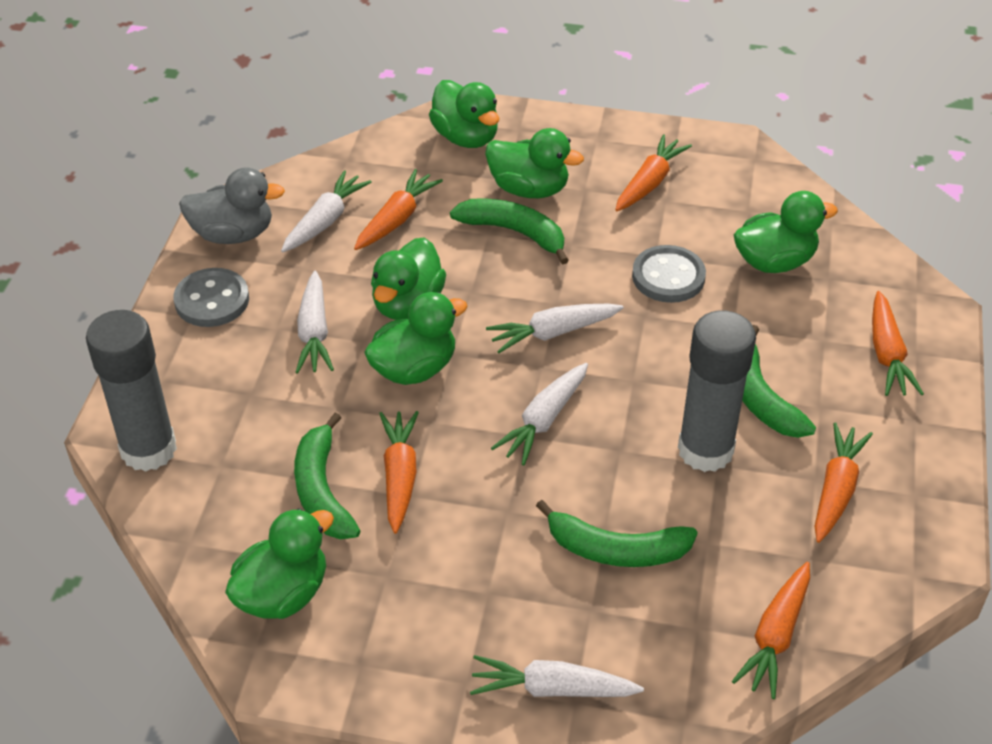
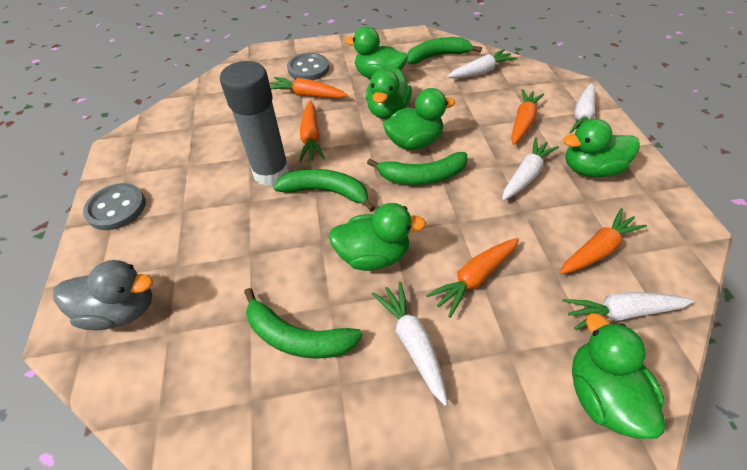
grey glue stick: 2 -> 1
orange carrot: 6 -> 5

